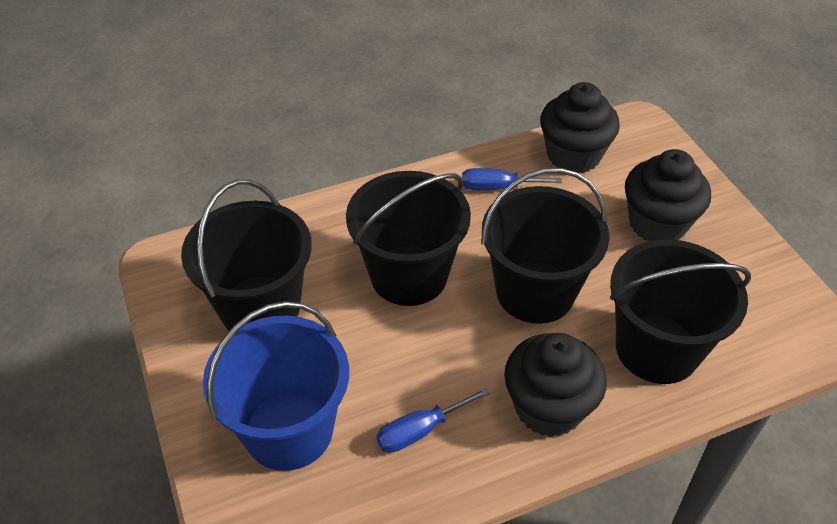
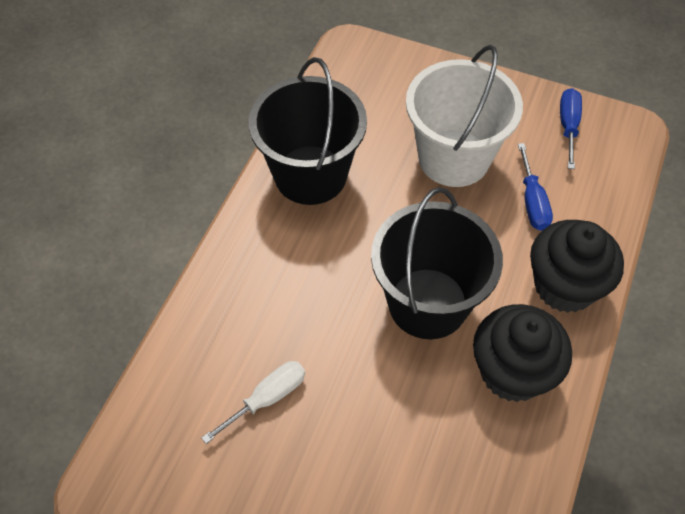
black bucket: 4 -> 2
black cupcake: 3 -> 2
blue bucket: 1 -> 0
white bucket: 0 -> 1
white screwdriver: 0 -> 1

